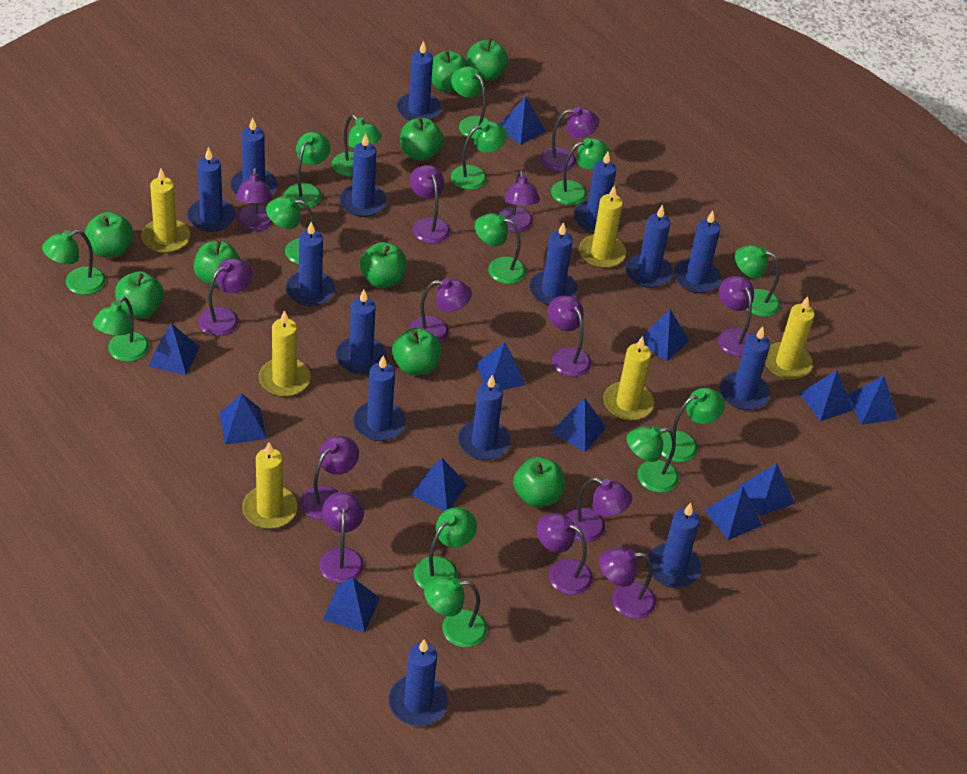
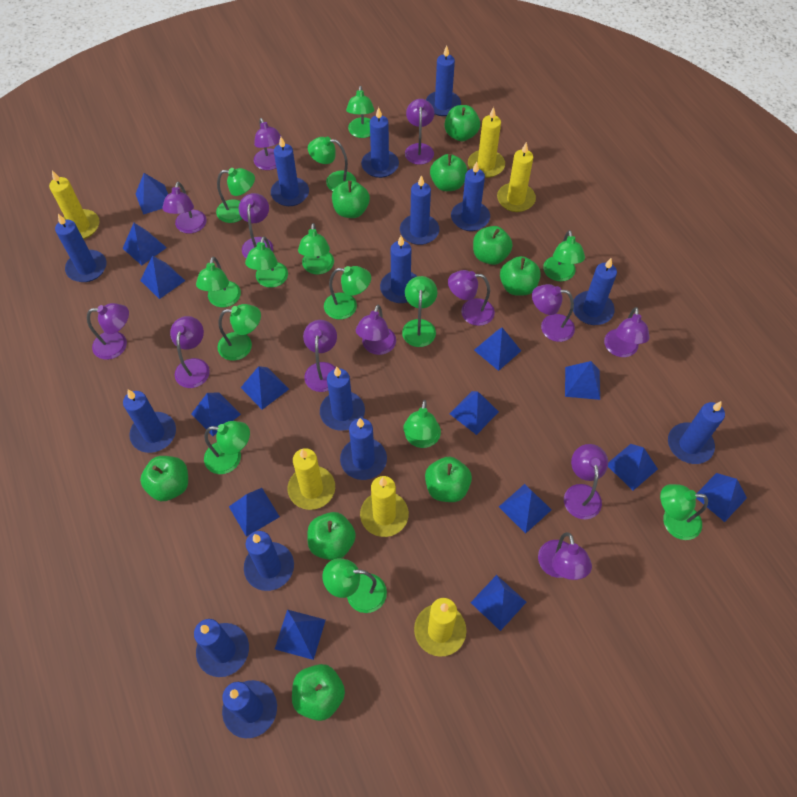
blue pyramid: 12 -> 14

